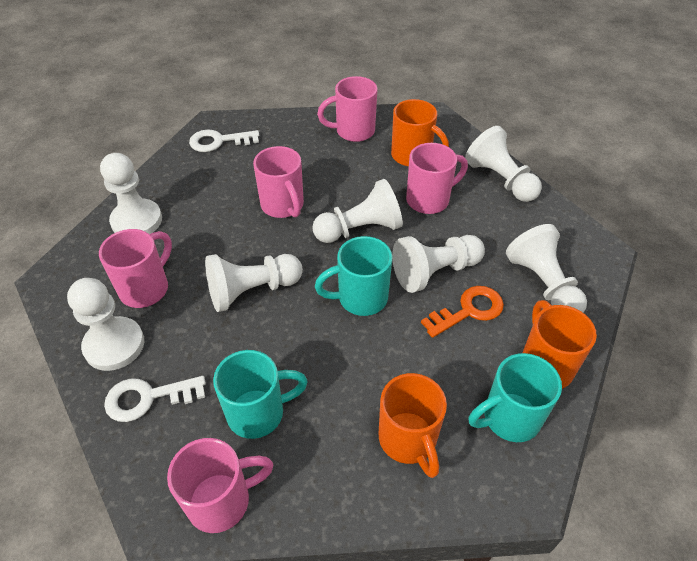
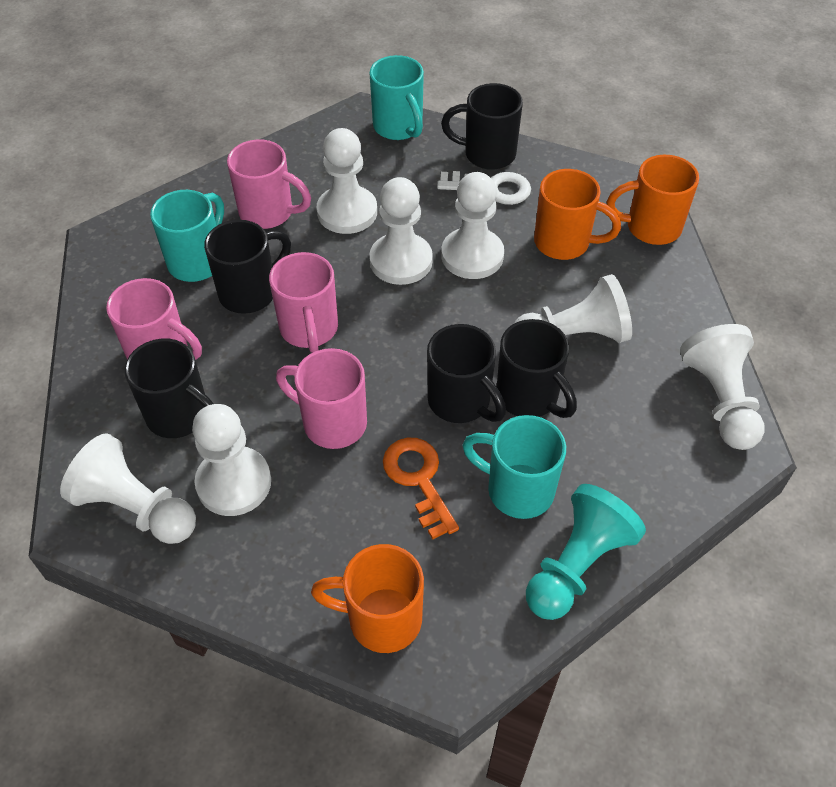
black mug: 0 -> 5
pink mug: 5 -> 4
turquoise pawn: 0 -> 1
white key: 2 -> 1

